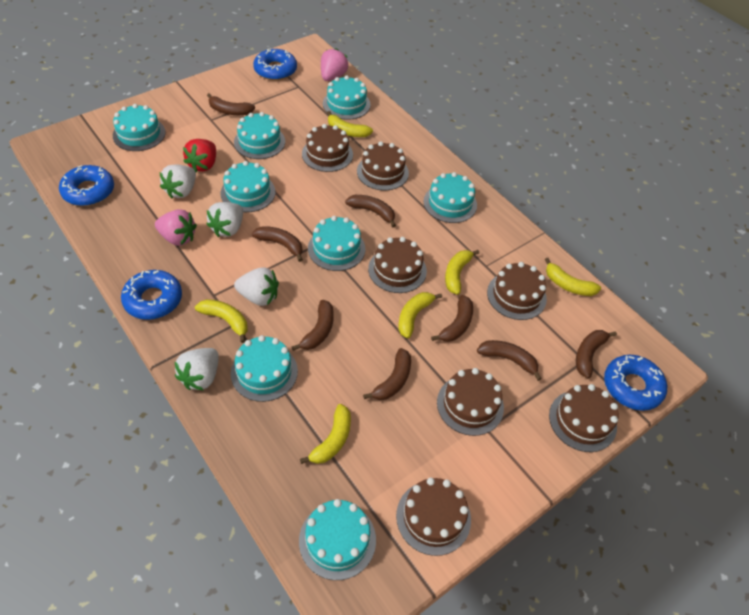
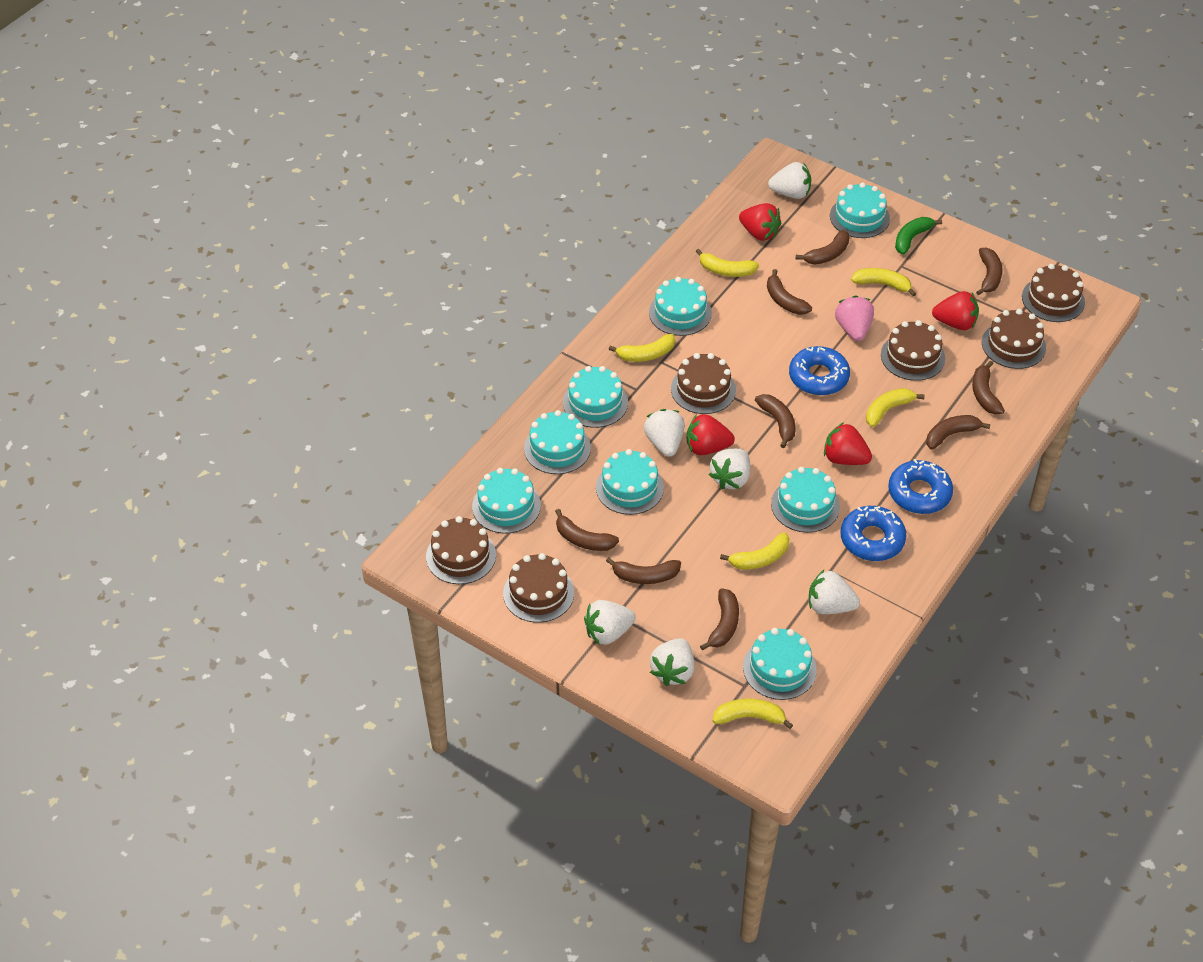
blue donut: 4 -> 3
brown banana: 8 -> 9
brown cake: 7 -> 6
green banana: 0 -> 1
pink strawberry: 2 -> 1
red strawberry: 1 -> 4
white strawberry: 4 -> 6

